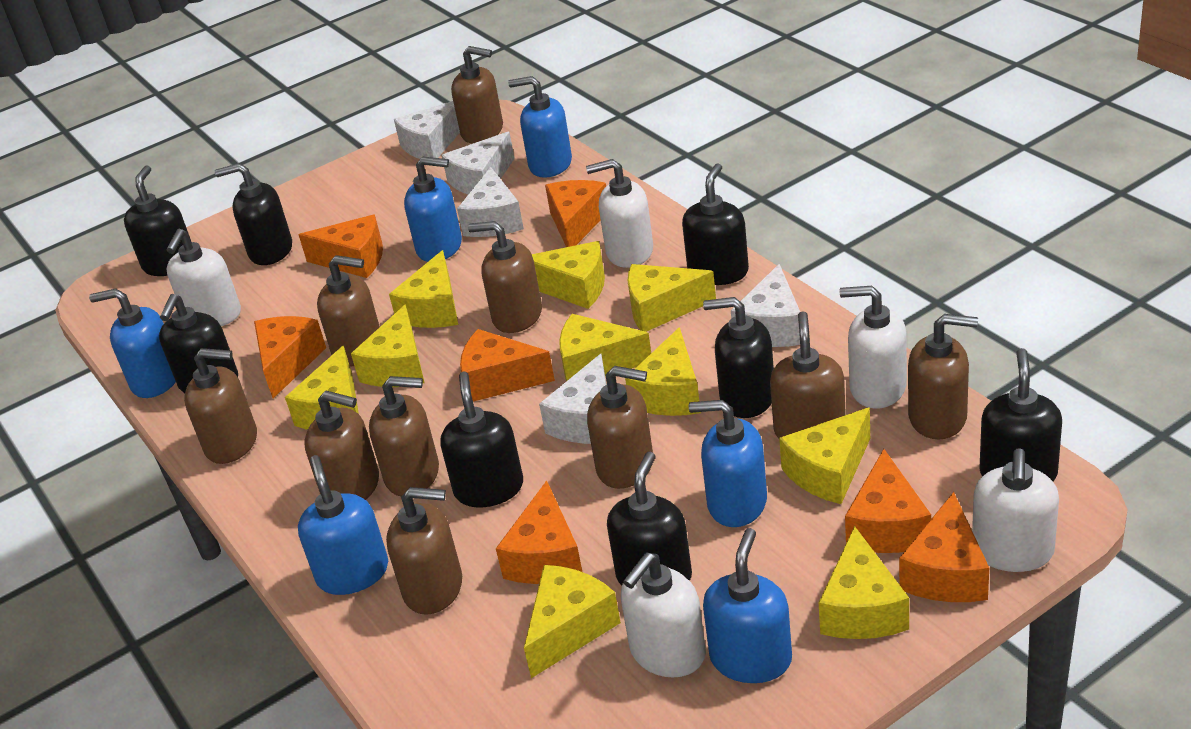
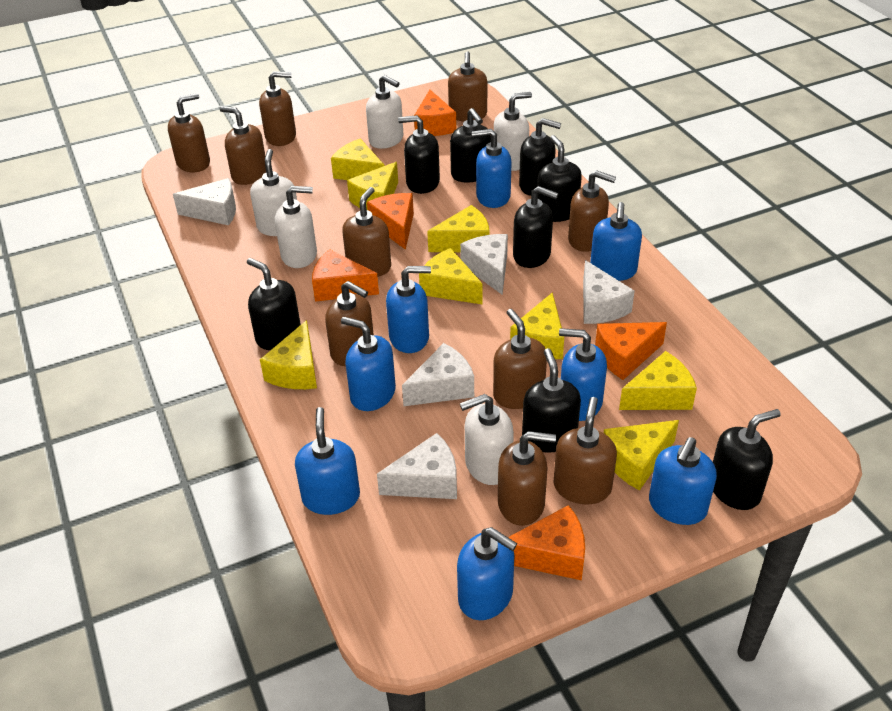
blue soap dispenser: 6 -> 8
orange cheese: 7 -> 5
yellow cheese: 10 -> 8

